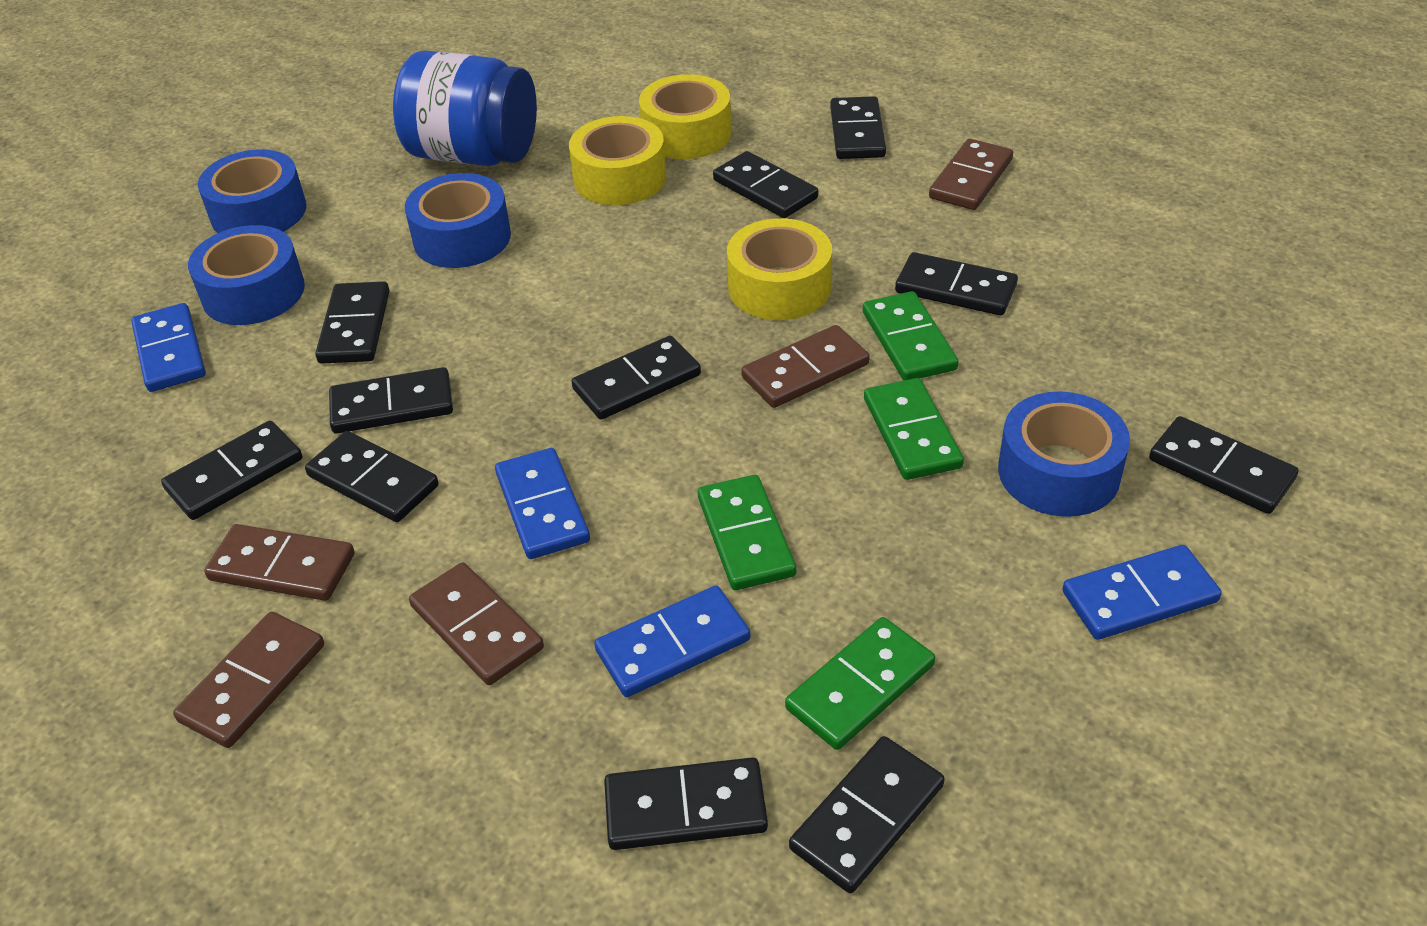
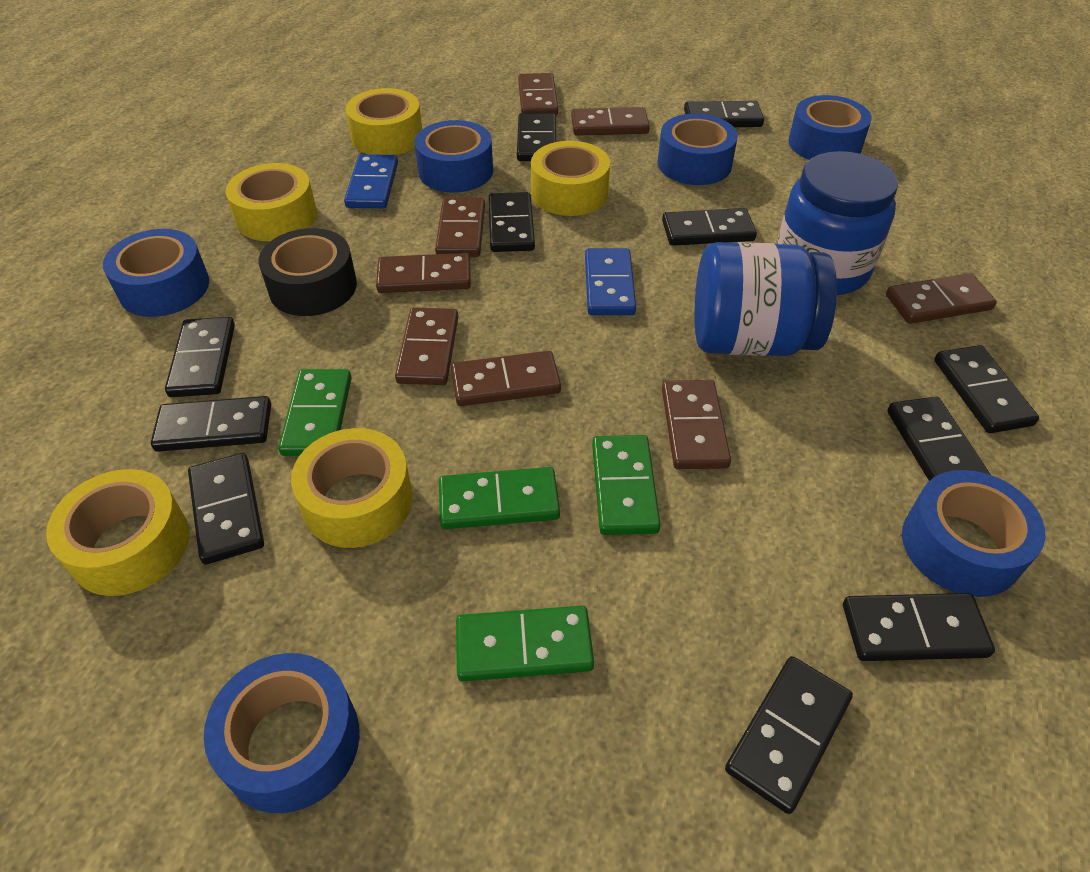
black tape: 0 -> 1
blue domino: 4 -> 2
blue jar: 1 -> 2
blue tape: 4 -> 6
brown domino: 5 -> 8
yellow tape: 3 -> 5

